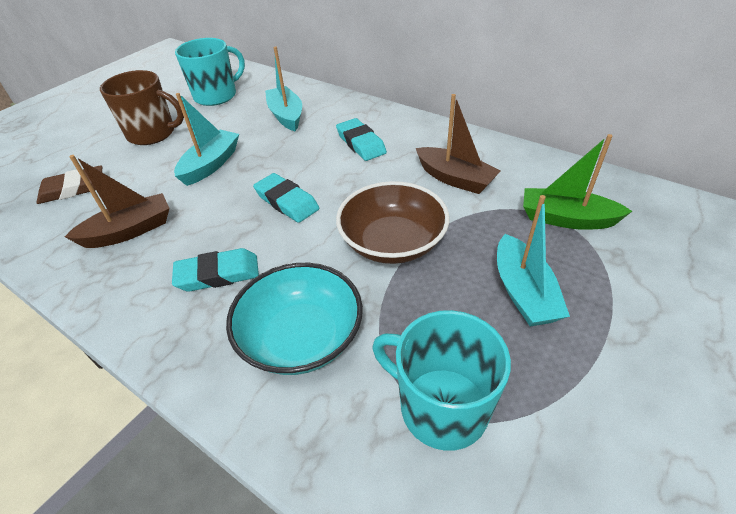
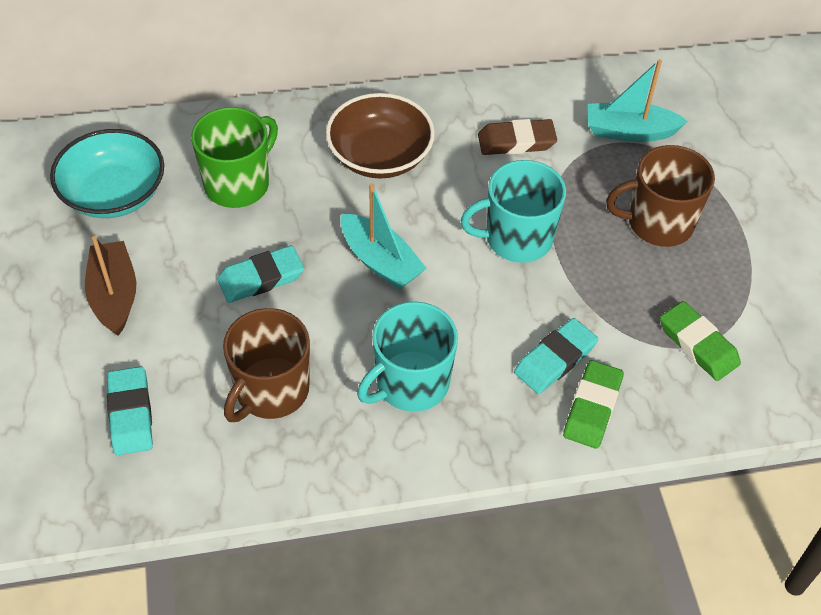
brown boat: 2 -> 1
brown mug: 1 -> 2
green boat: 1 -> 0
green eraser: 0 -> 2
green mug: 0 -> 1
turquoise boat: 3 -> 2

